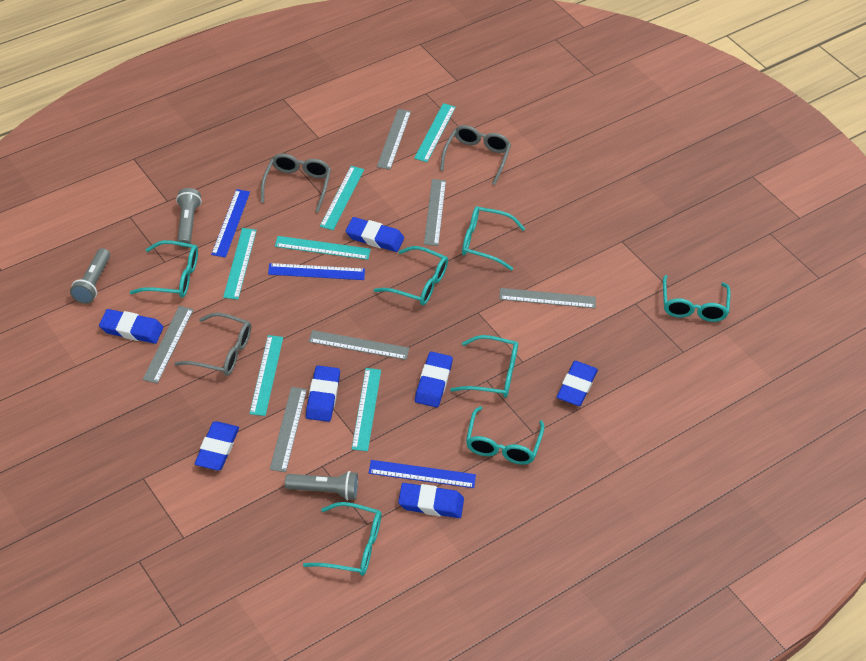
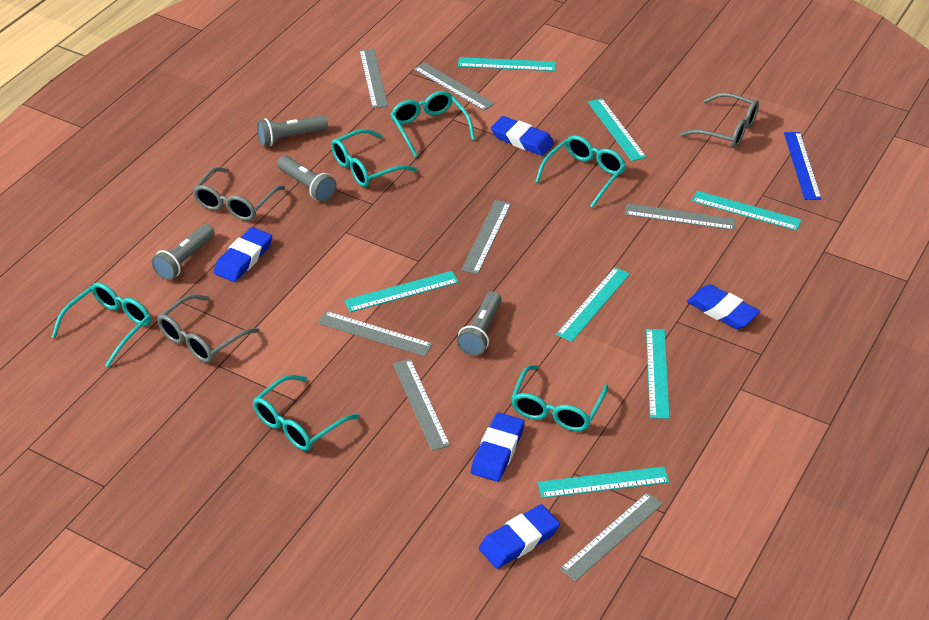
blue eraser: 7 -> 5
blue ruler: 3 -> 1
grey flashlight: 3 -> 4
grey ruler: 6 -> 7
turquoise glasses: 7 -> 6
turquoise ruler: 6 -> 7

